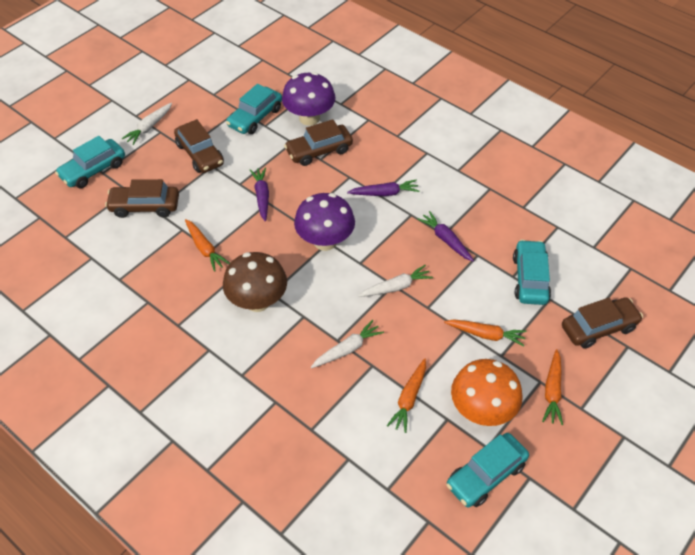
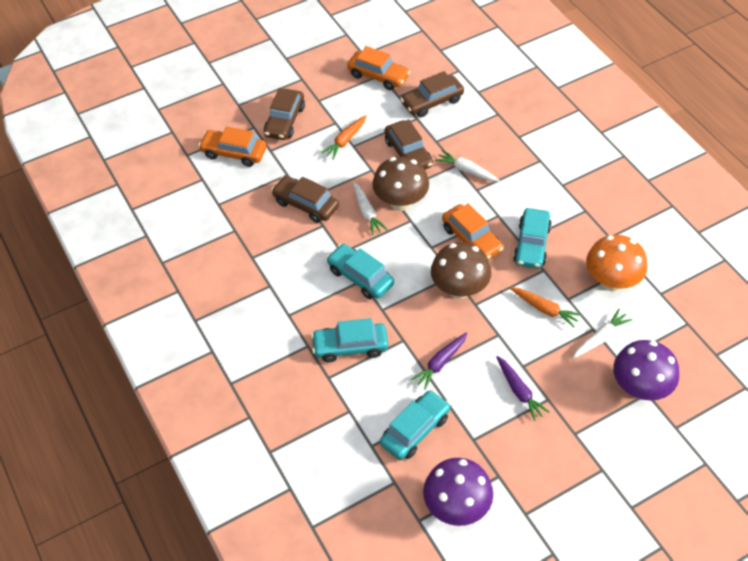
brown mushroom: 1 -> 2
orange car: 0 -> 3
orange carrot: 4 -> 2
purple carrot: 3 -> 2

